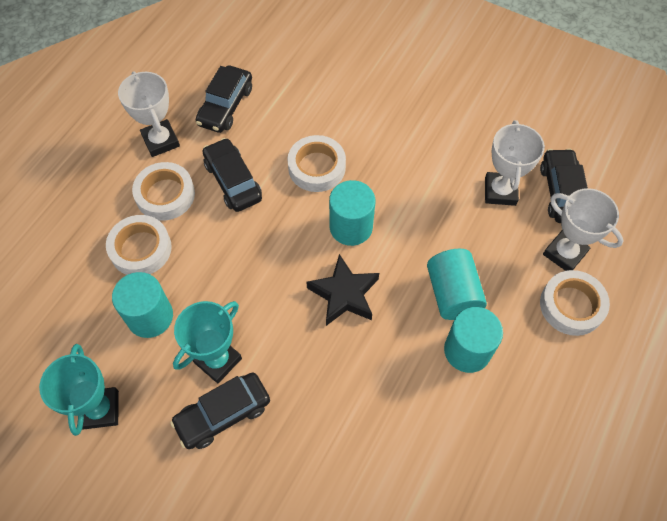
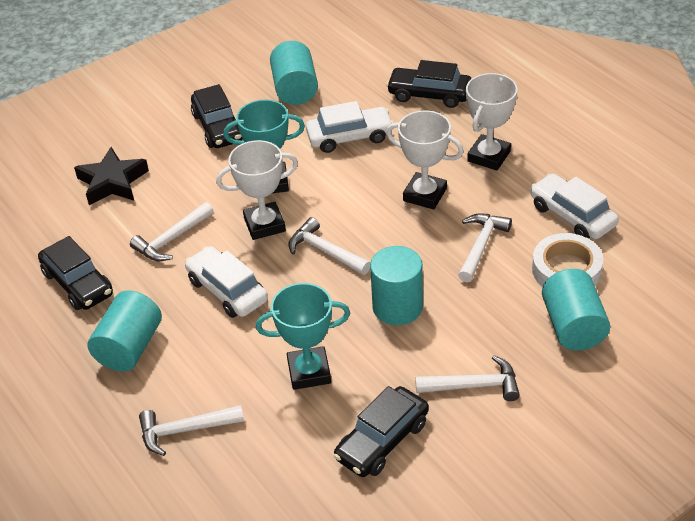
white car: 0 -> 3
white hammer: 0 -> 5
white tape: 4 -> 1

